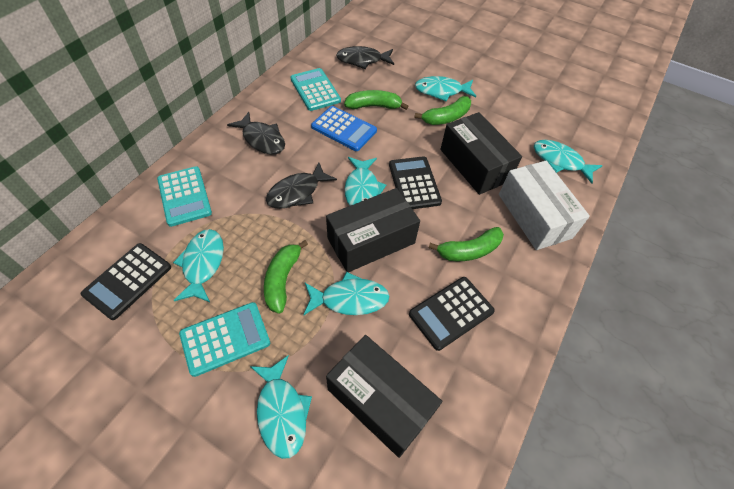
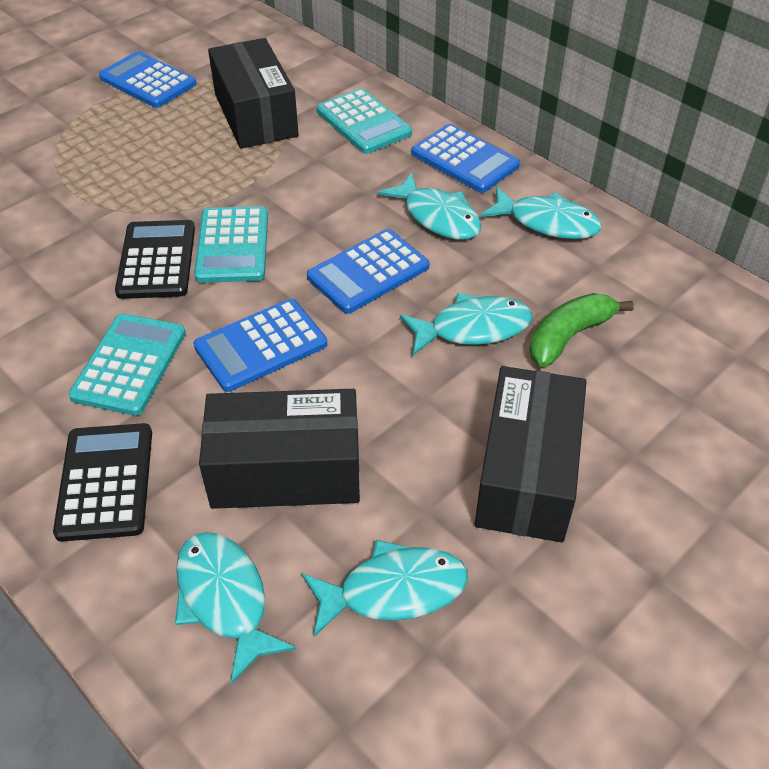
black calculator: 3 -> 2
black fish: 3 -> 0
blue calculator: 1 -> 4
green banana: 4 -> 1
turquoise fish: 6 -> 5
white box: 1 -> 0

